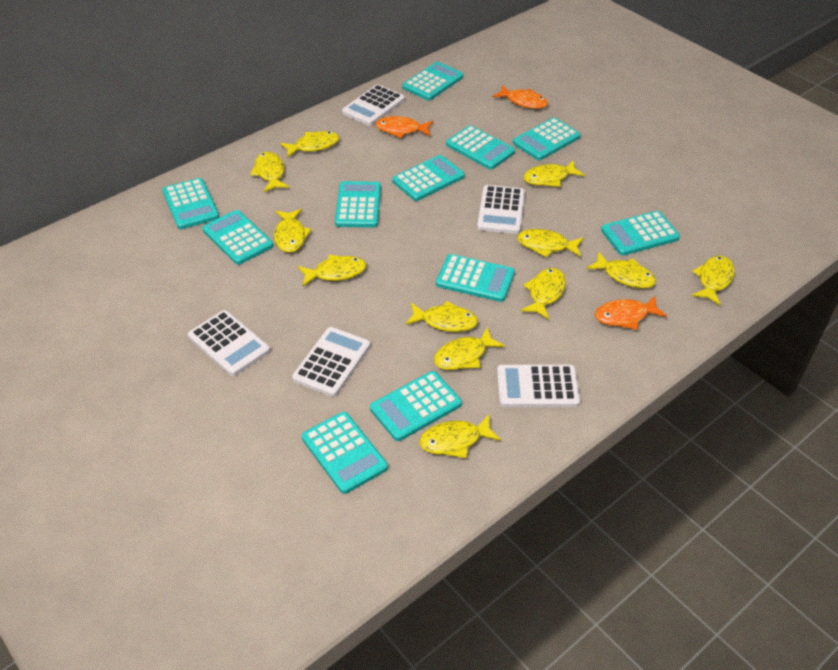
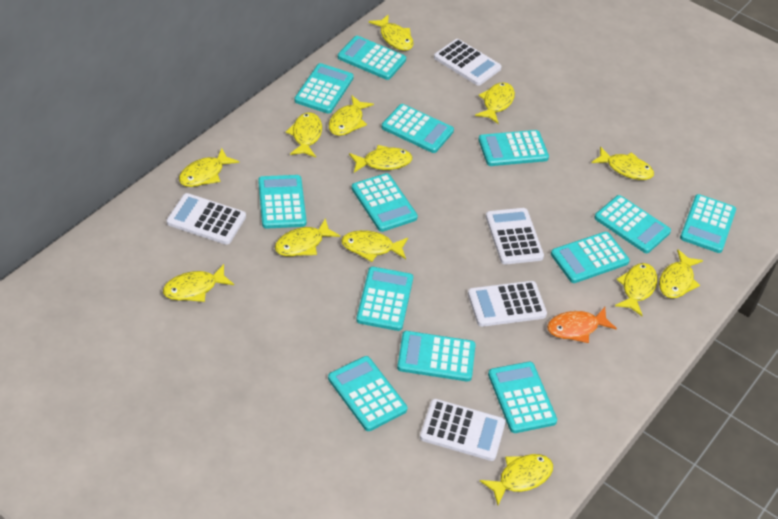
orange fish: 3 -> 1
turquoise calculator: 11 -> 13
yellow fish: 12 -> 13

